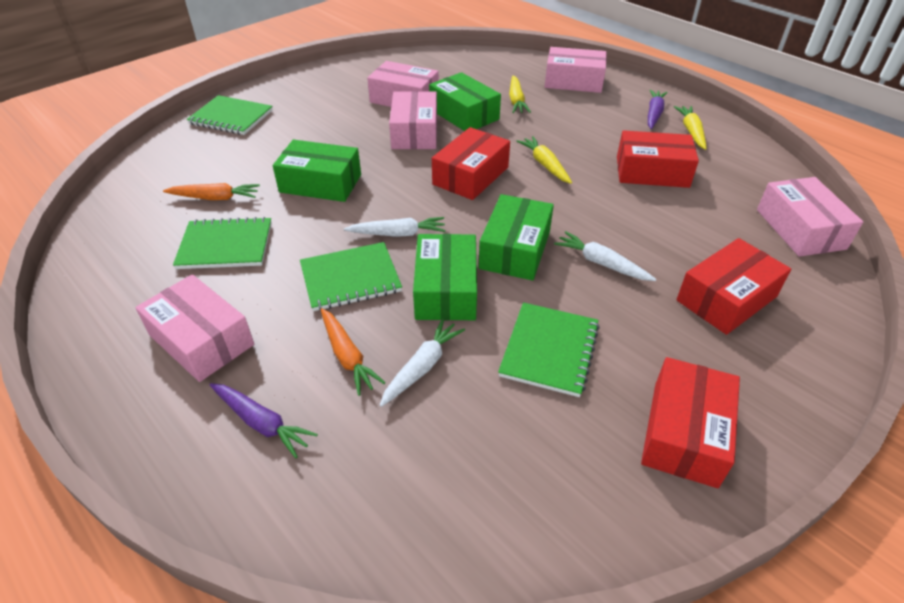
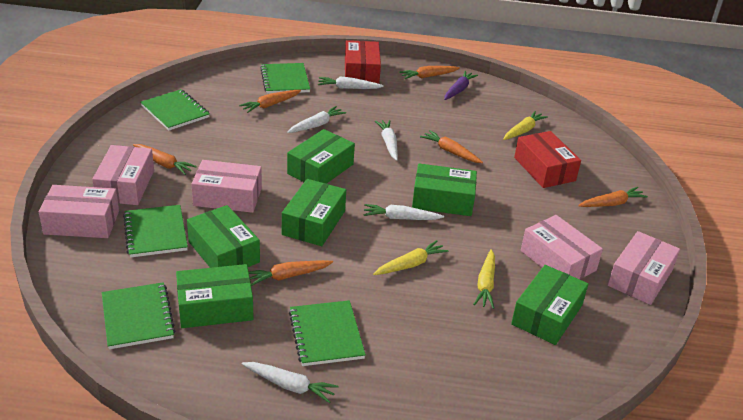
green box: 4 -> 6
green notebook: 4 -> 5
orange carrot: 2 -> 6
purple carrot: 2 -> 1
red box: 4 -> 2
white carrot: 3 -> 5

